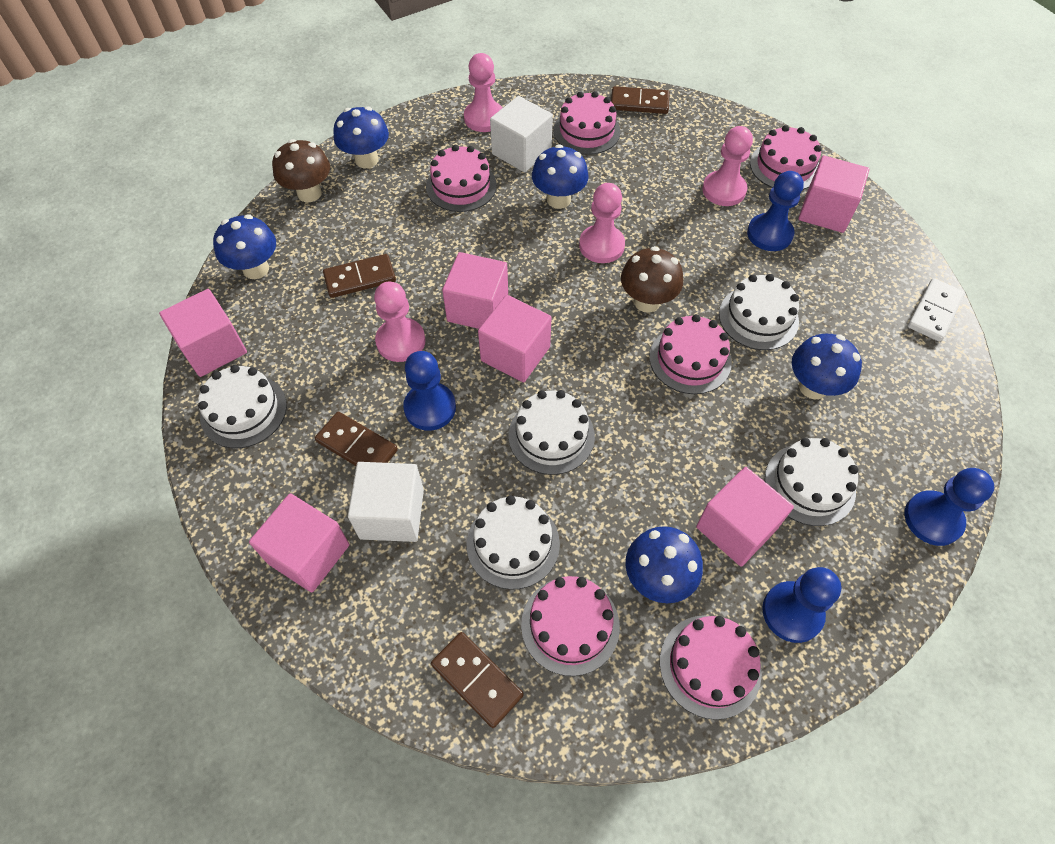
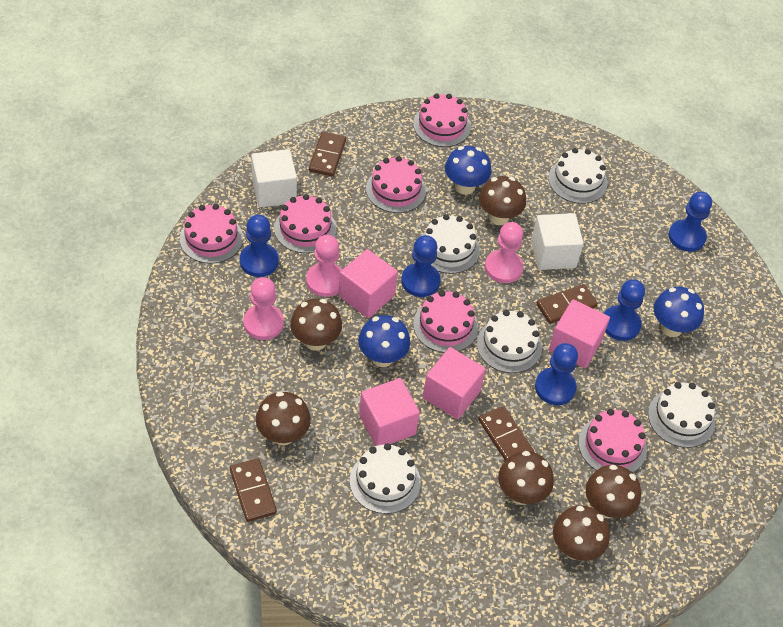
blue mushroom: 5 -> 3
blue pawn: 4 -> 5
brown mushroom: 2 -> 6
pink cube: 6 -> 4
pink pawn: 4 -> 3
white domino: 1 -> 0

